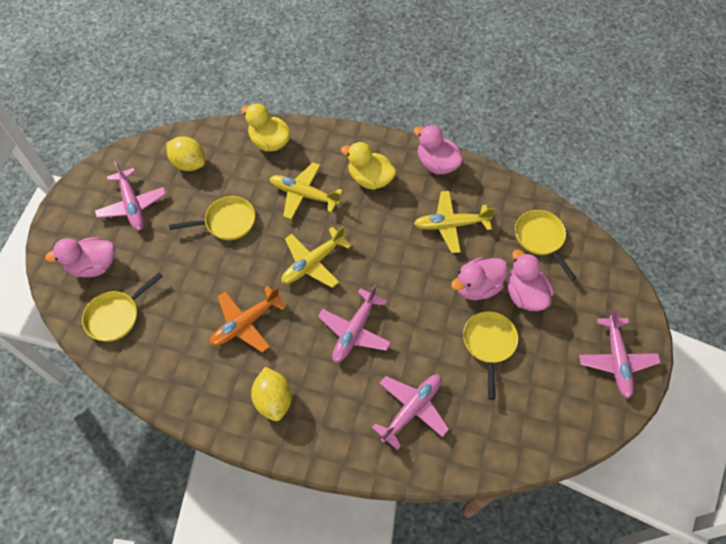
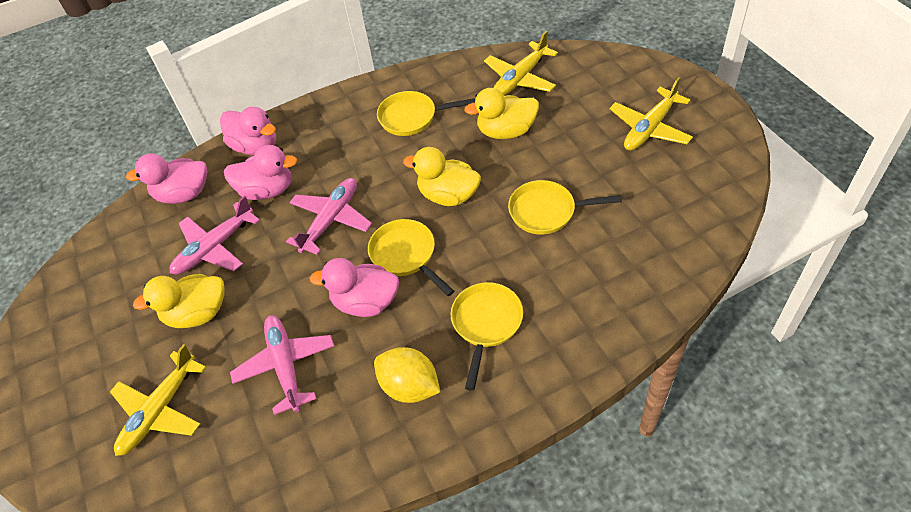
orange plane: 1 -> 0
pink plane: 4 -> 3
yellow duck: 2 -> 3
yellow lemon: 2 -> 1

